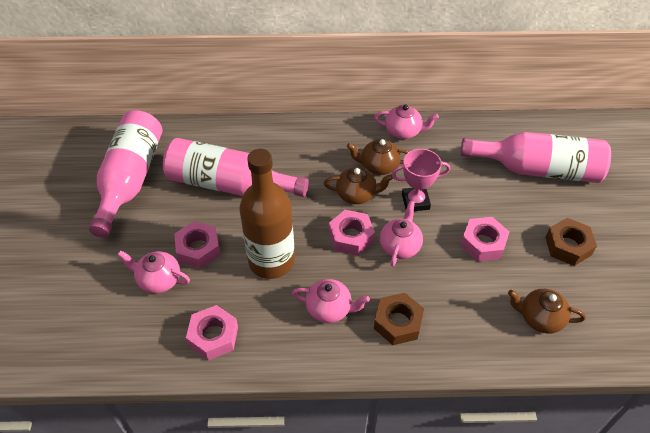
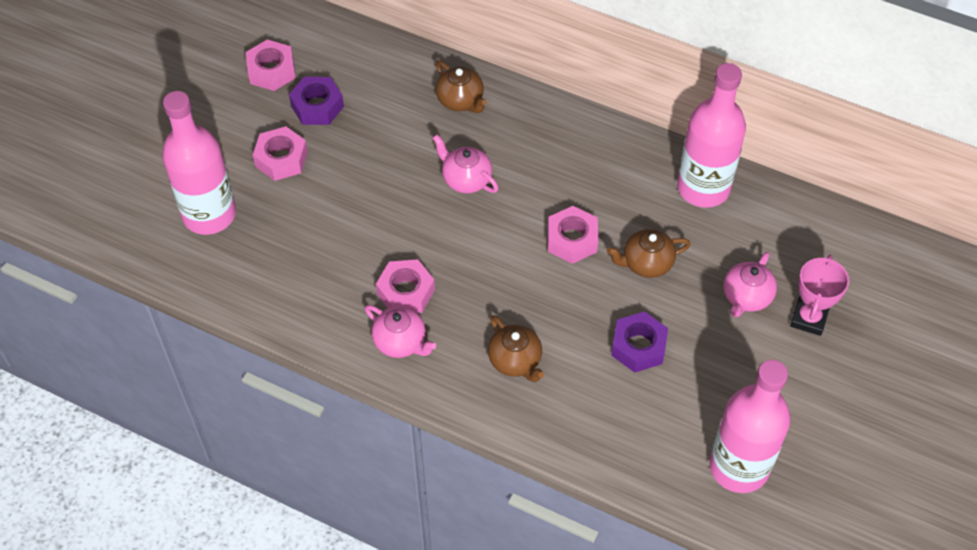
brown bottle: 1 -> 0
brown nut: 2 -> 0
pink teapot: 4 -> 3
purple nut: 0 -> 2

